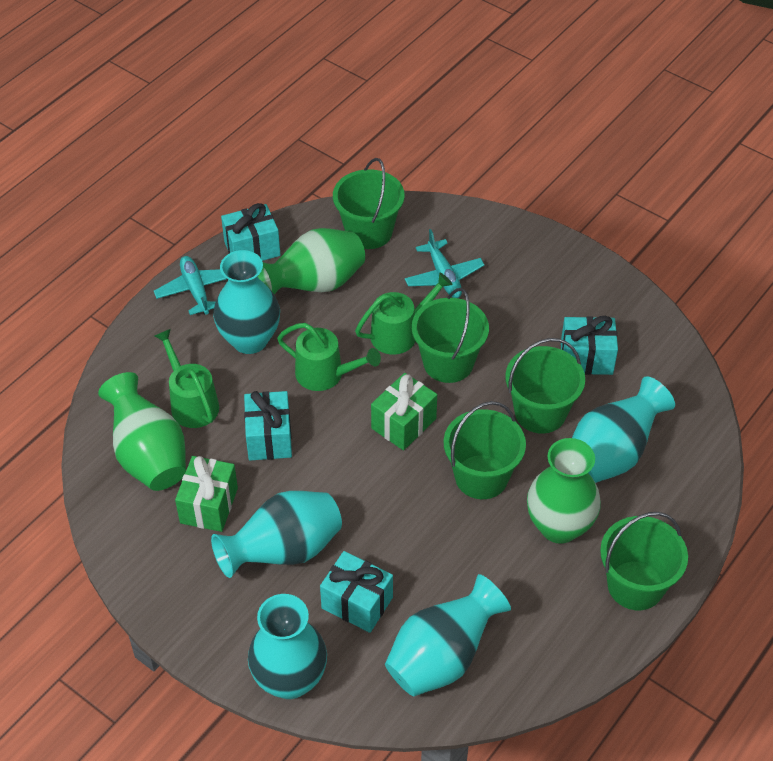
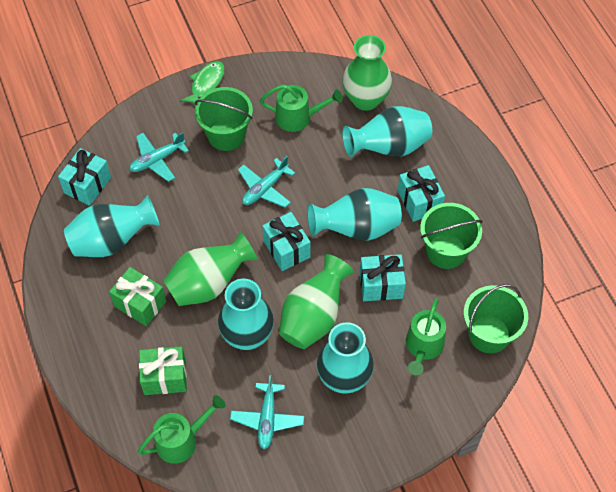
green bucket: 5 -> 3
green fish: 0 -> 1
turquoise plane: 2 -> 3

